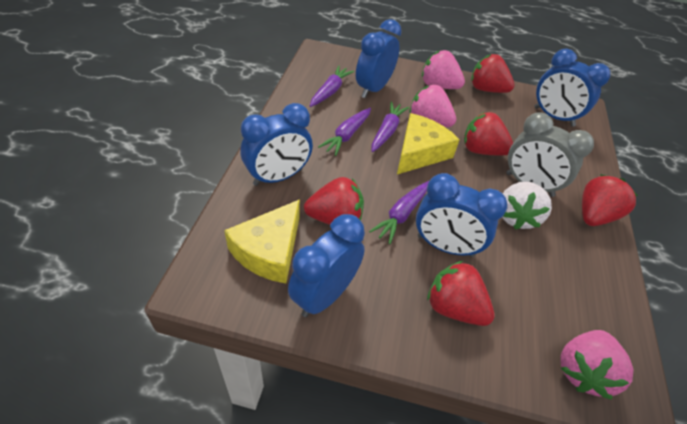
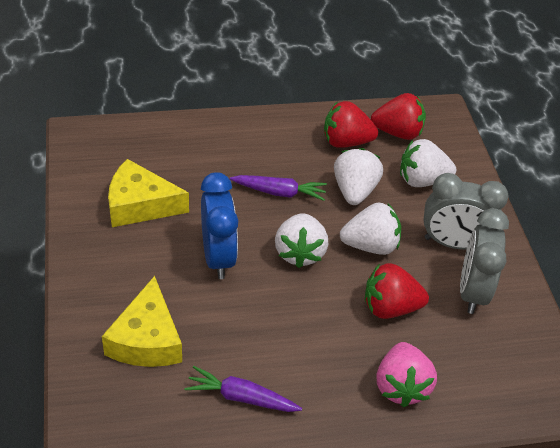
blue clock: 5 -> 1
grey clock: 1 -> 2
pink strawberry: 3 -> 1
purple carrot: 4 -> 2
red strawberry: 5 -> 3
white strawberry: 1 -> 4

